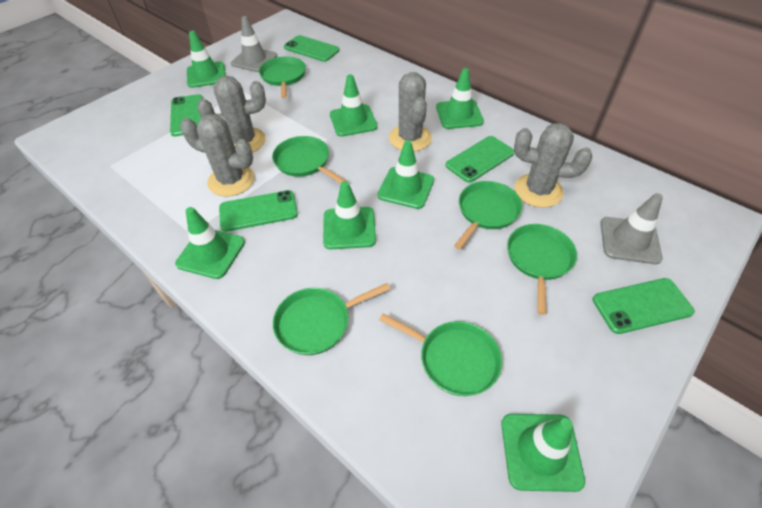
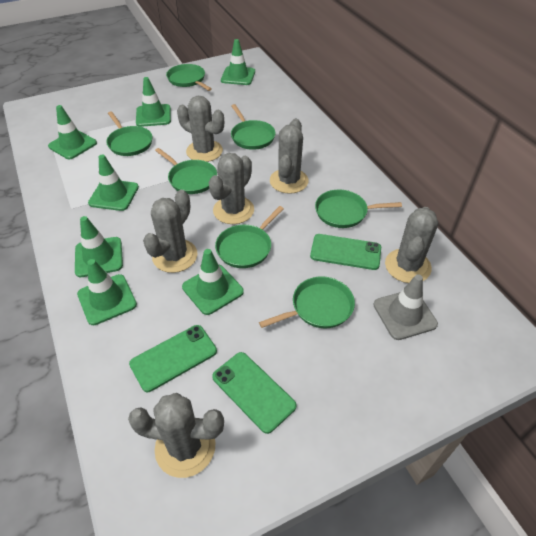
green pan: 6 -> 7
green phone: 5 -> 3
grey cactus: 4 -> 6
grey traffic cone: 2 -> 1

